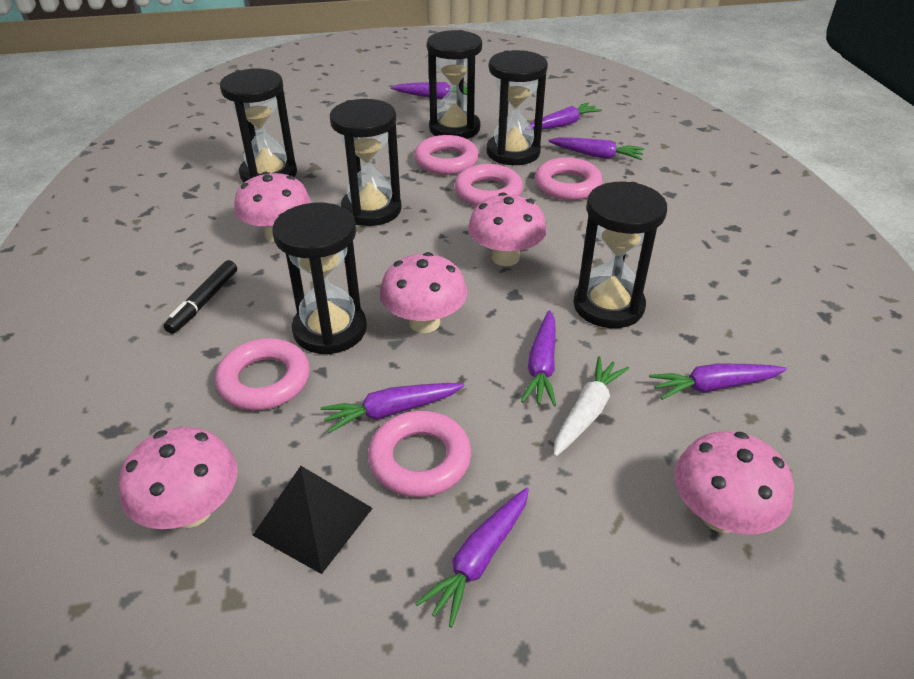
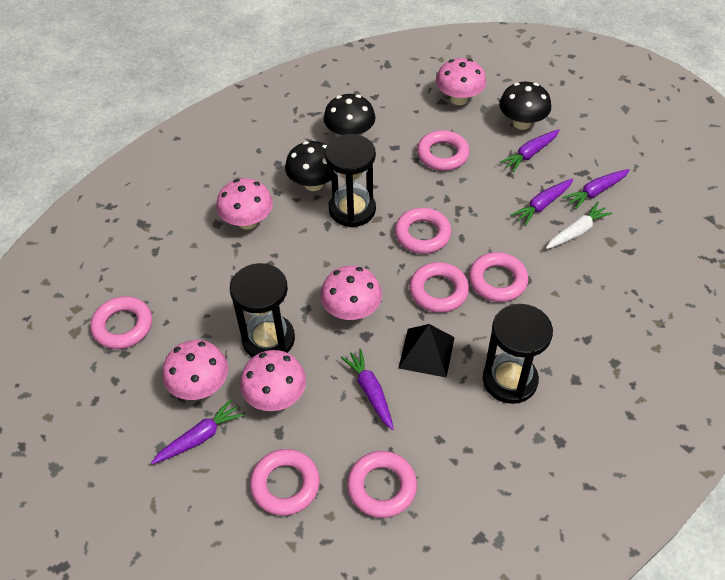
black hourglass: 6 -> 3
black marker: 1 -> 0
black mushroom: 0 -> 3
pink ring: 5 -> 7
purple carrot: 7 -> 5

